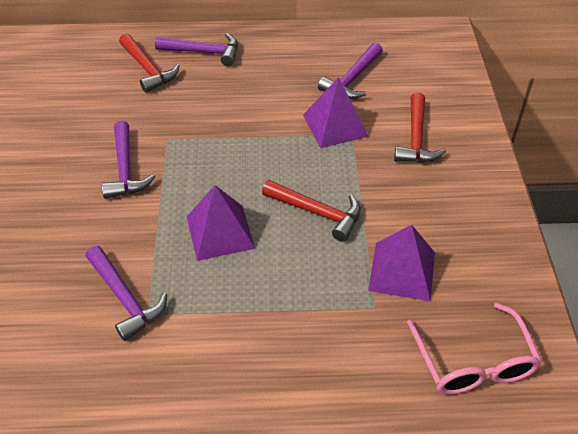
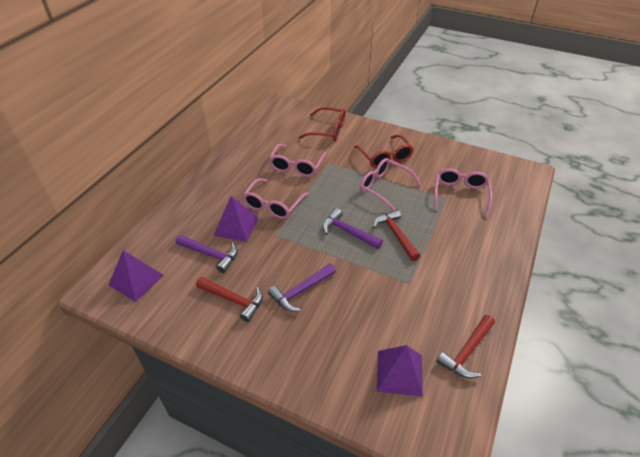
pink glasses: 1 -> 4
purple hammer: 4 -> 3
red glasses: 0 -> 2

